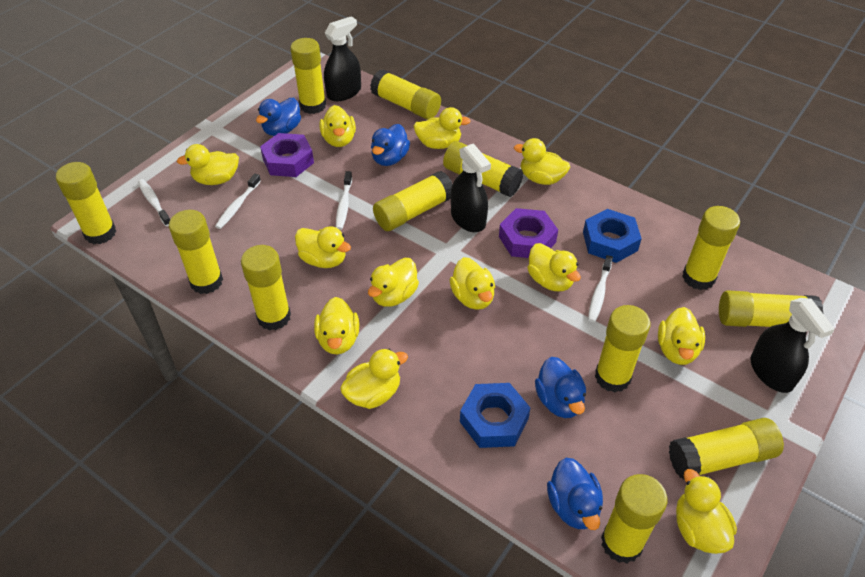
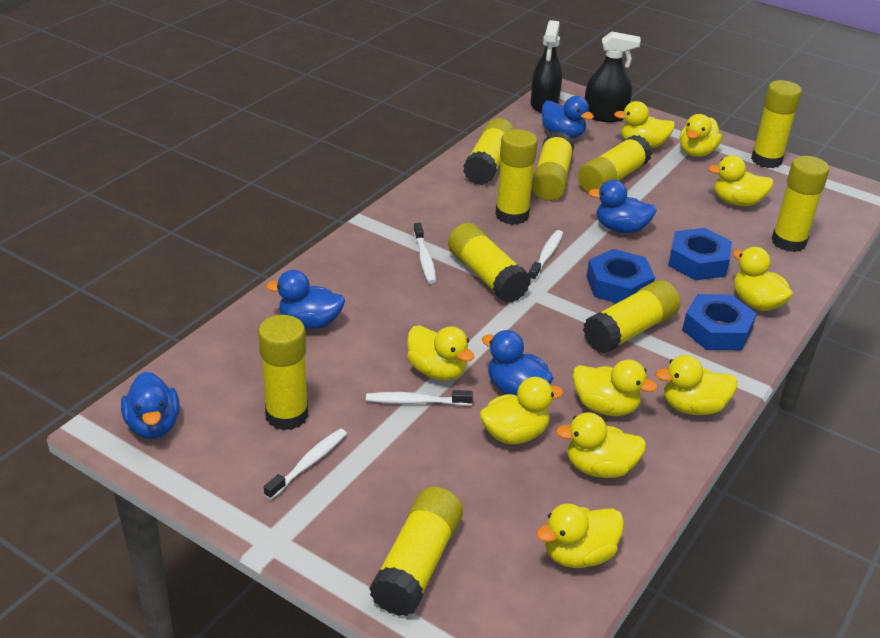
black spray bottle: 3 -> 2
blue duck: 4 -> 5
blue nut: 2 -> 3
purple nut: 2 -> 0
yellow duck: 12 -> 10
yellow glue stick: 12 -> 10

